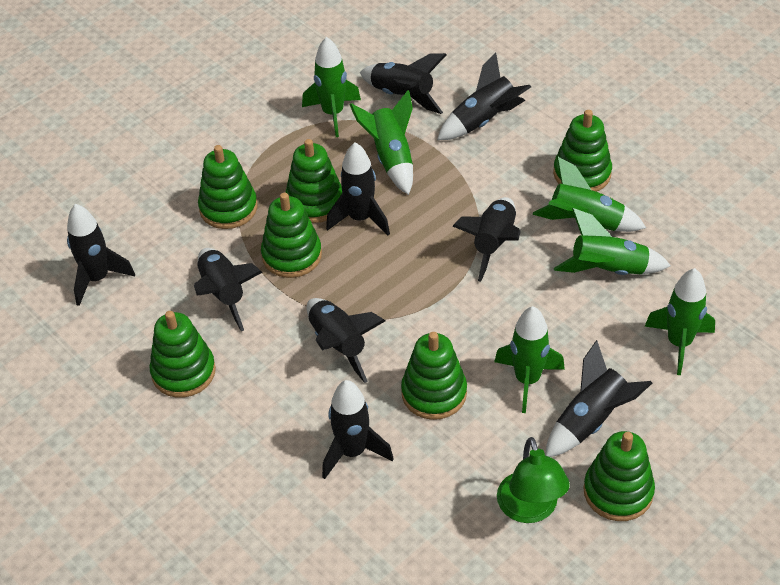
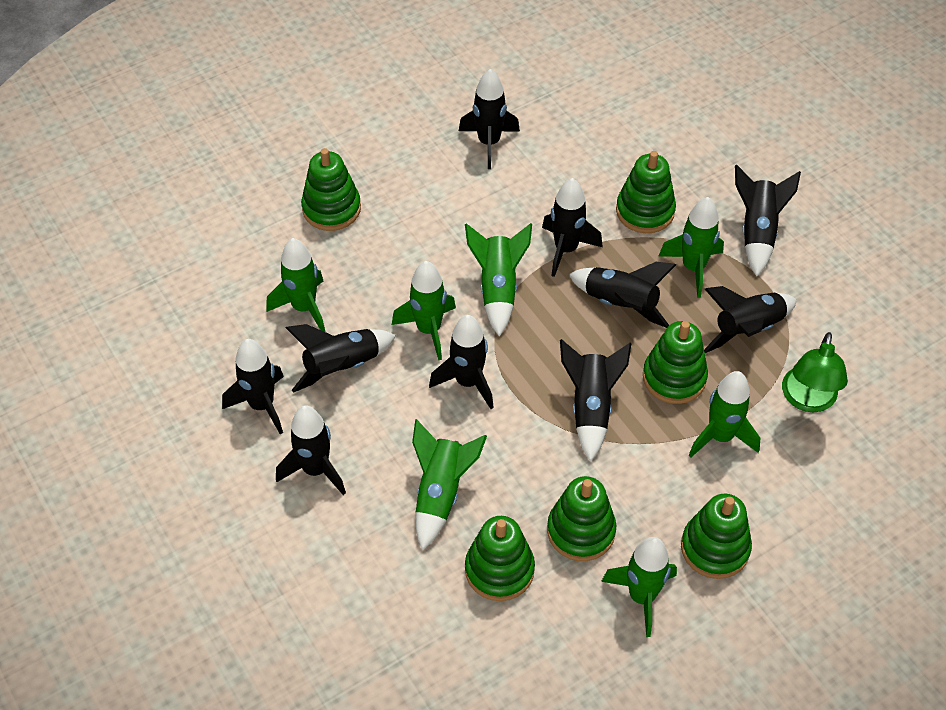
black rocket: 9 -> 10
green rocket: 6 -> 7
green stacking toy: 7 -> 6

